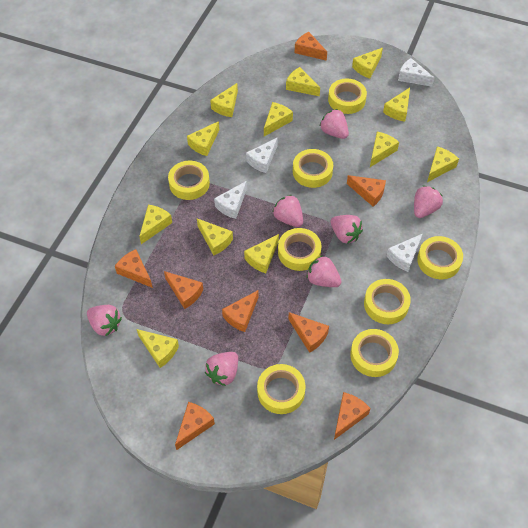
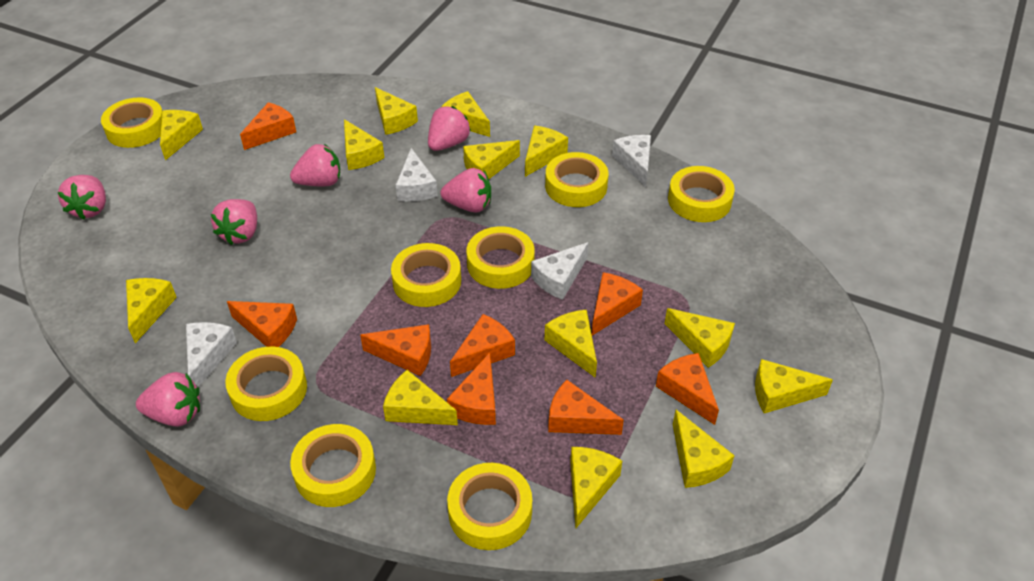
pink strawberry: 7 -> 6
yellow cheese: 12 -> 13

